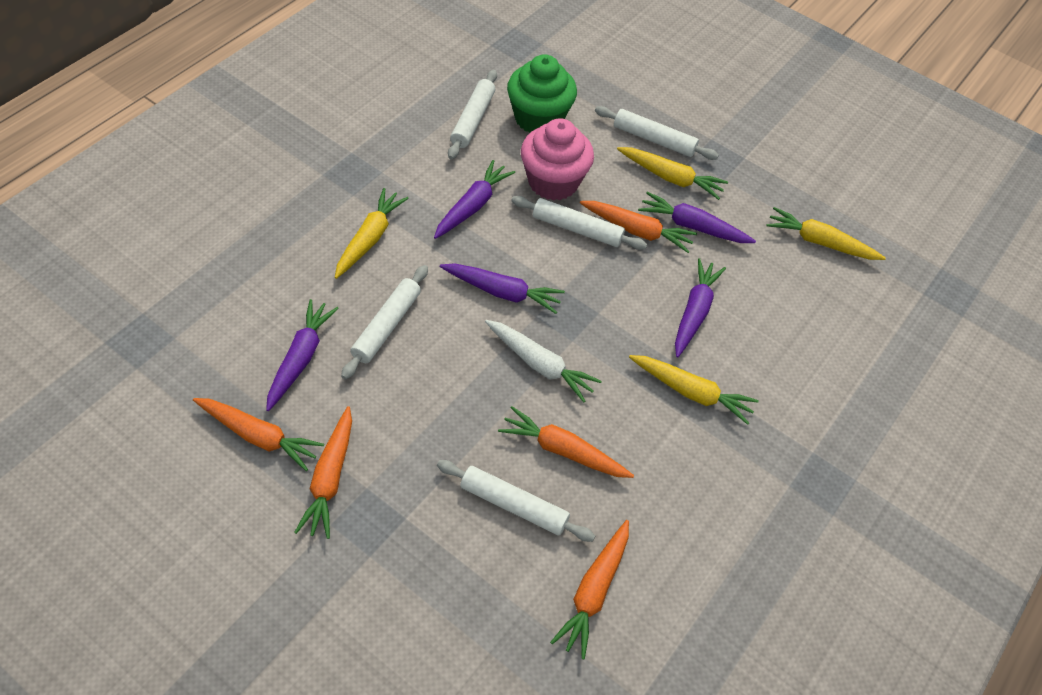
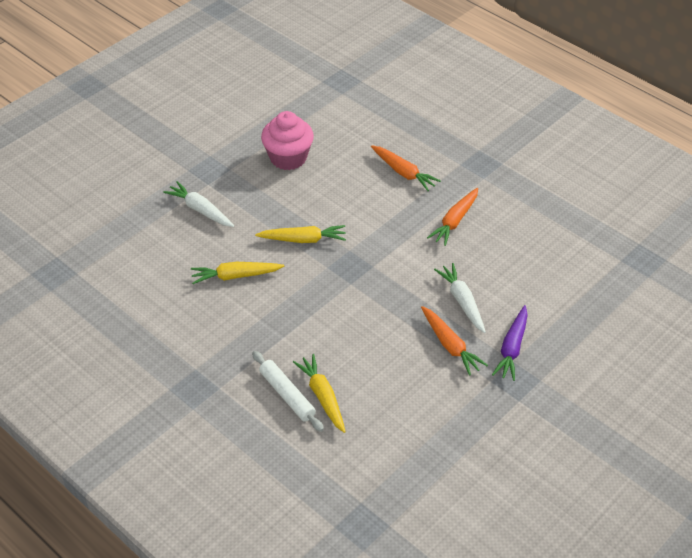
green cupcake: 1 -> 0
orange carrot: 5 -> 3
purple carrot: 5 -> 1
white carrot: 1 -> 2
white rolling pin: 5 -> 1
yellow carrot: 4 -> 3

